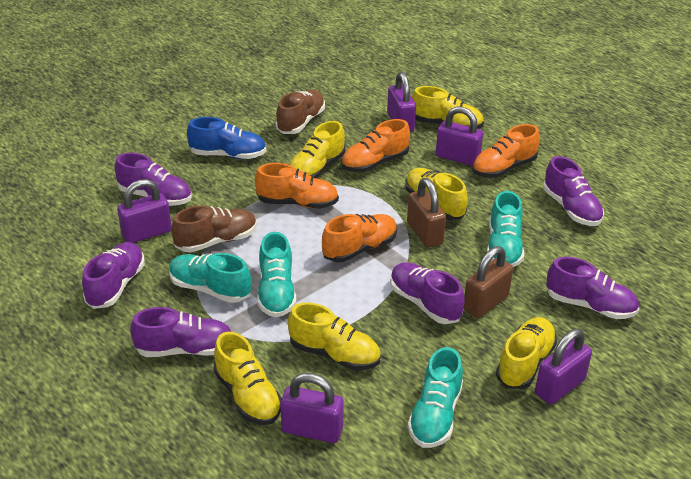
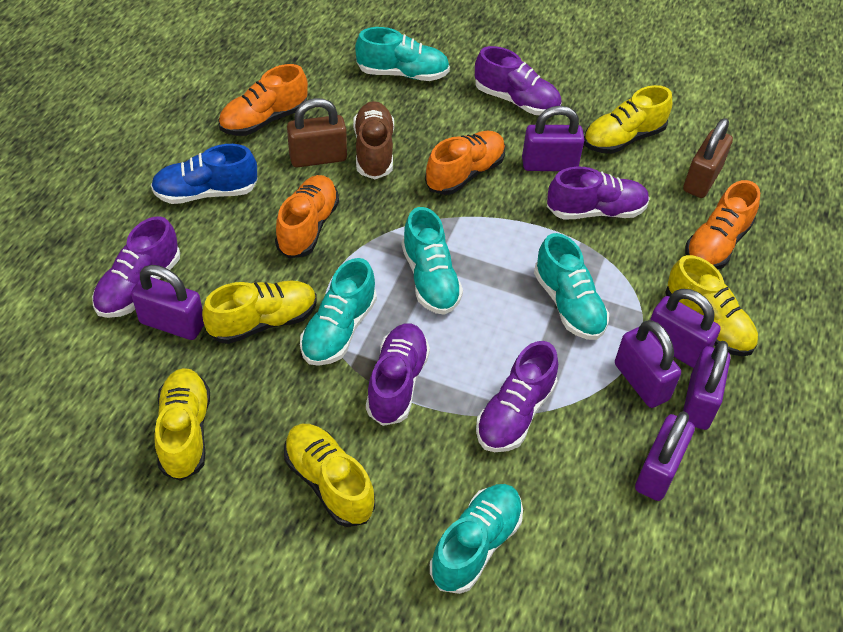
brown shoe: 2 -> 1
purple padlock: 5 -> 6
purple shoe: 6 -> 5
turquoise shoe: 4 -> 5
yellow shoe: 6 -> 5

